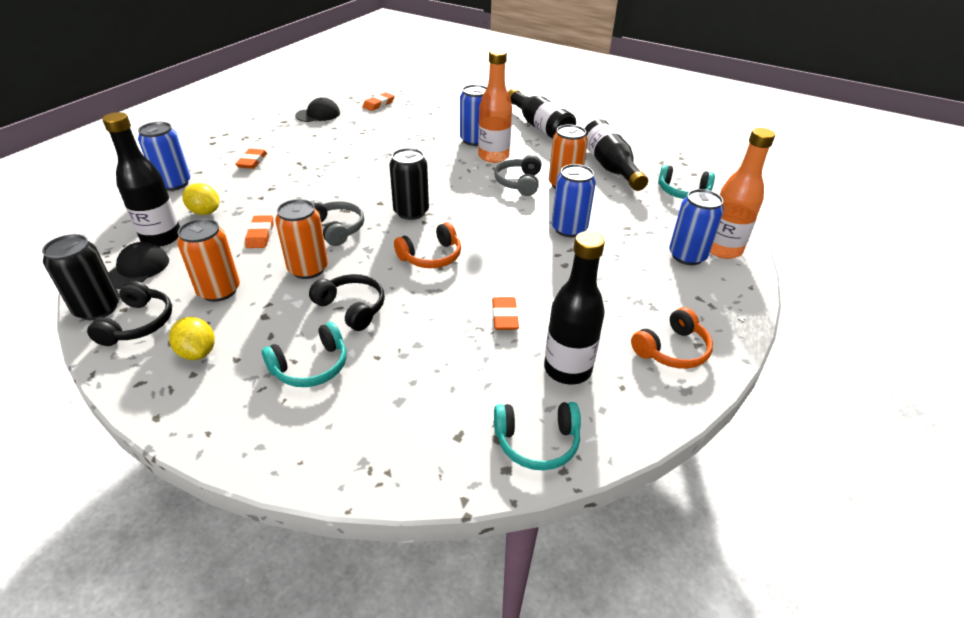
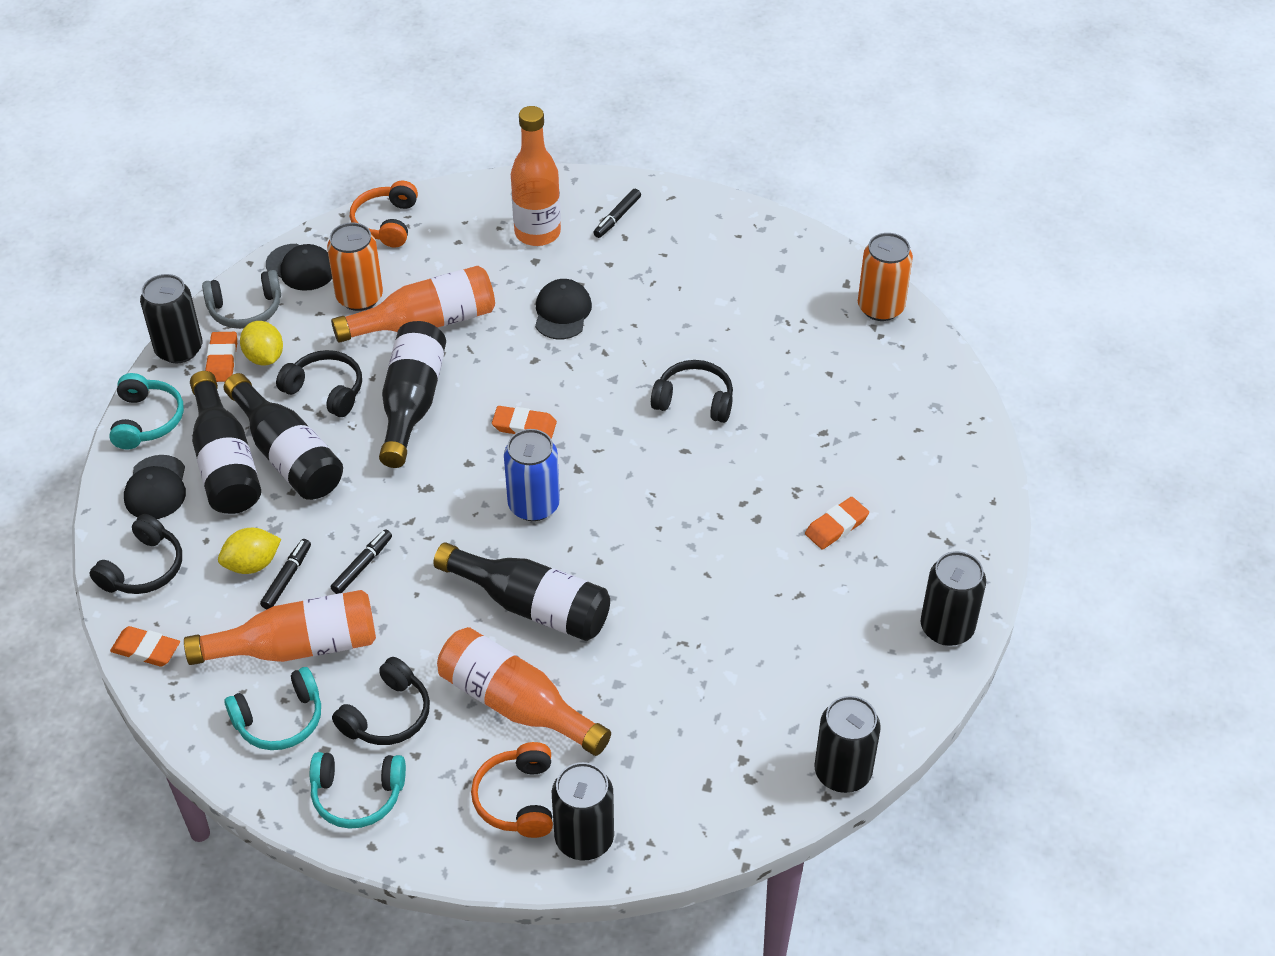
black can: 2 -> 4
black cap: 2 -> 3
black headphones: 2 -> 4
black marker: 0 -> 3
blue can: 4 -> 1
grey headphones: 2 -> 1
orange bottle: 2 -> 4
orange can: 3 -> 2

